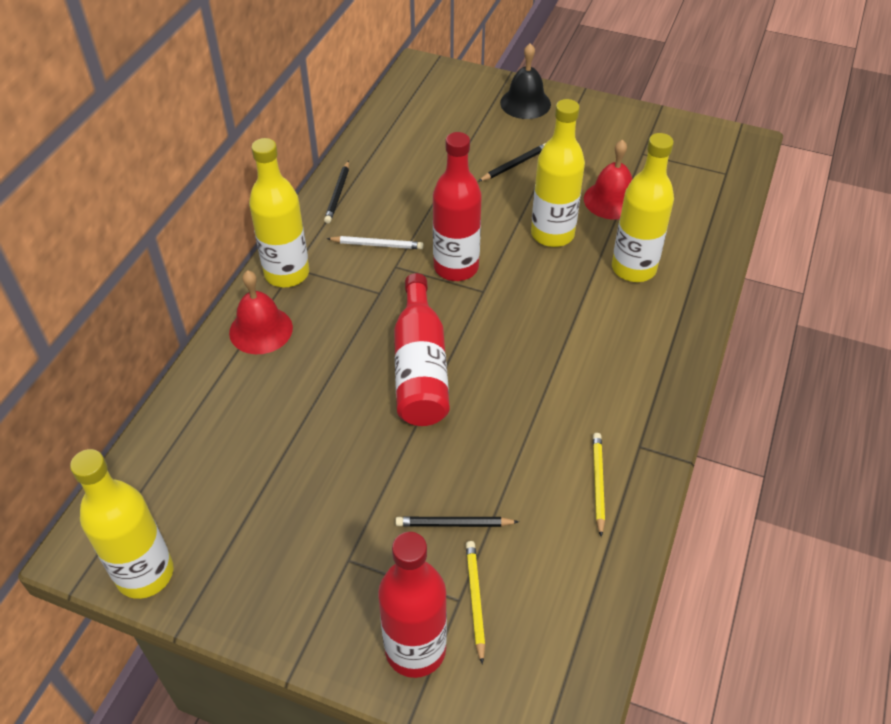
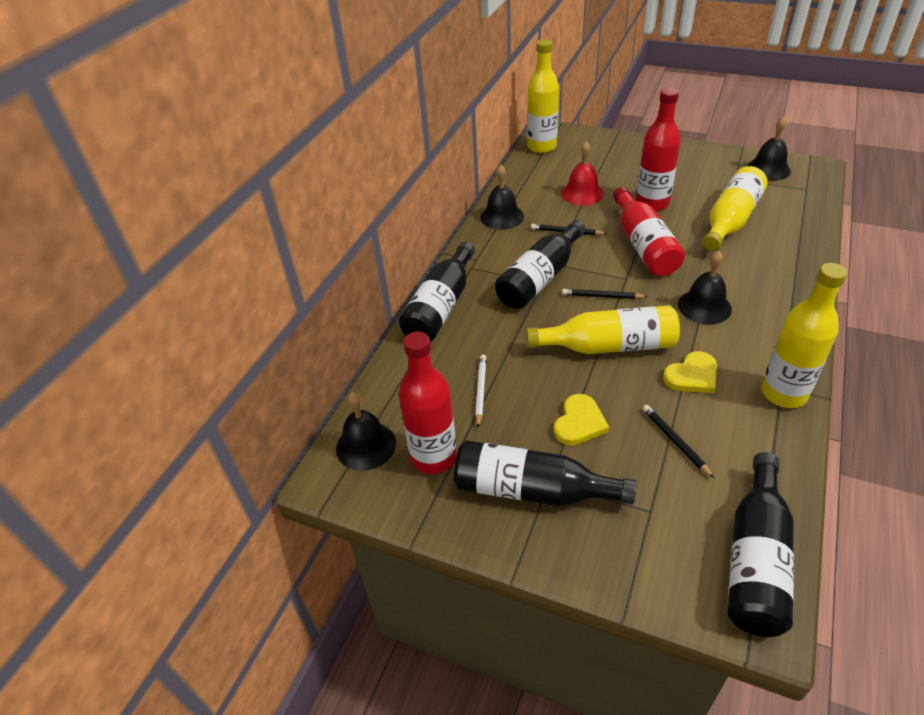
black bell: 1 -> 4
black bottle: 0 -> 4
red bell: 2 -> 1
yellow heart: 0 -> 2
yellow pencil: 2 -> 0

